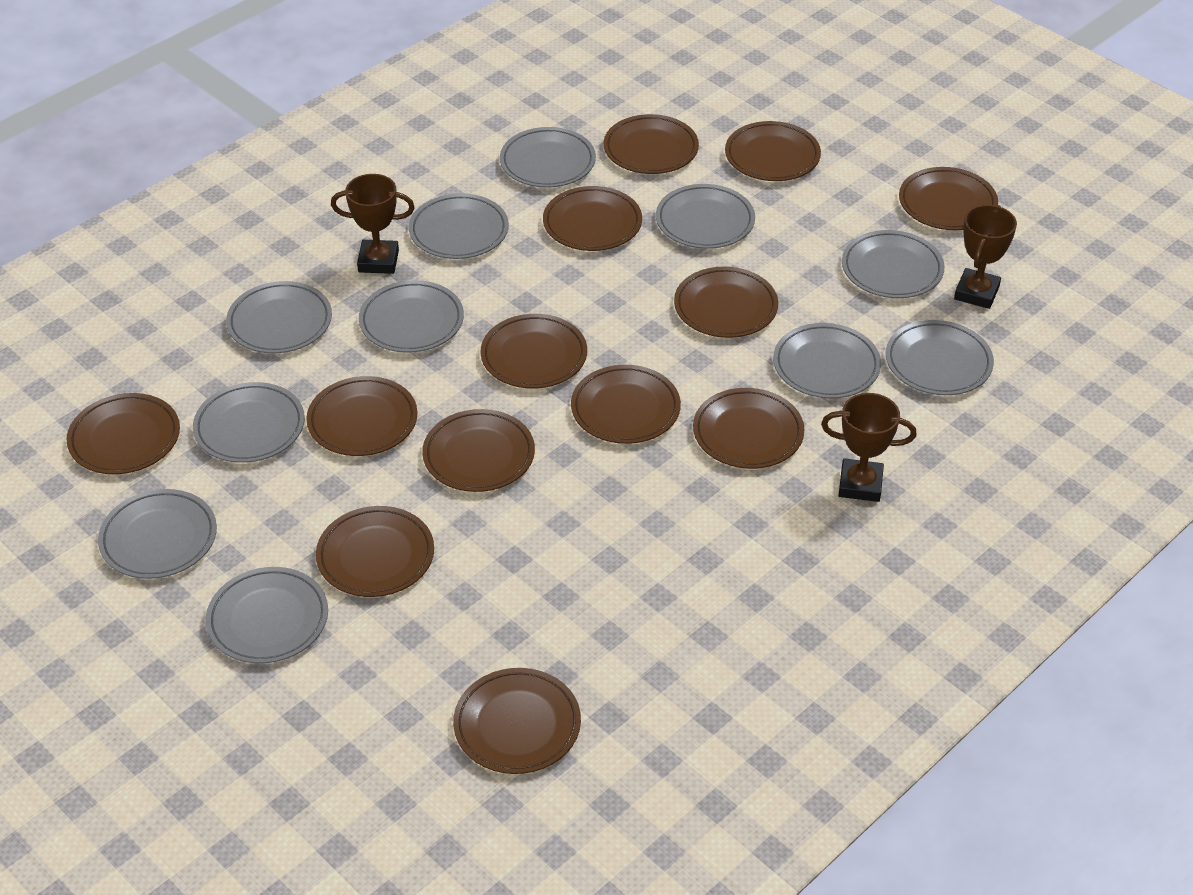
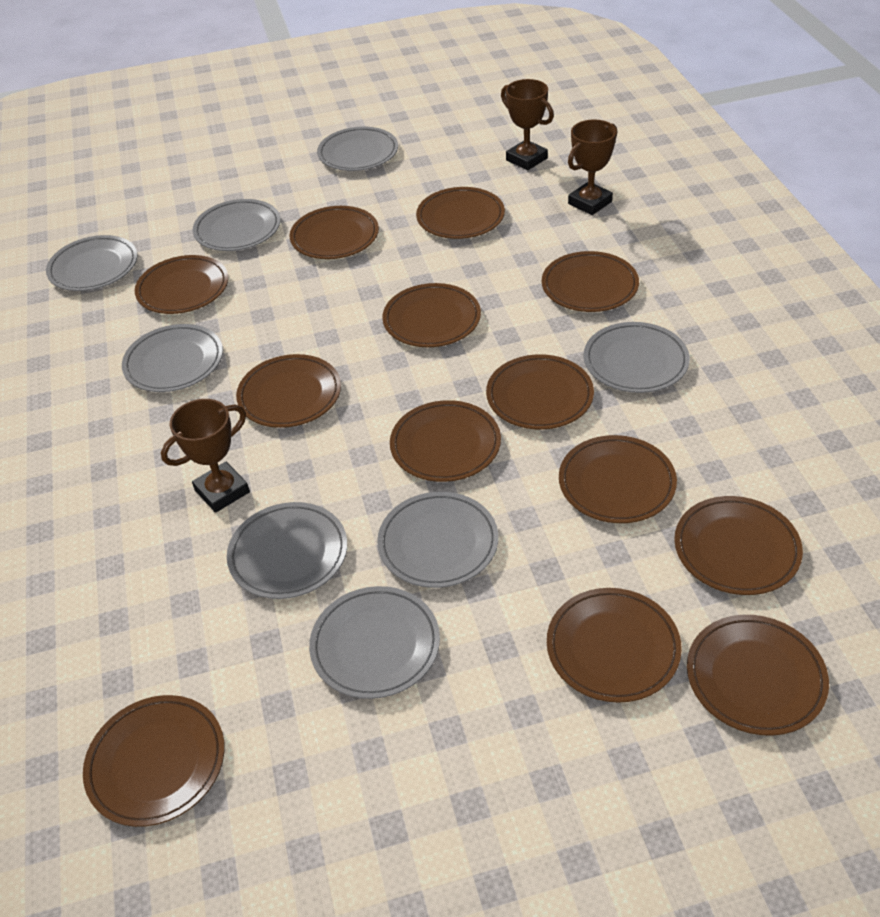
grey plate: 11 -> 8

